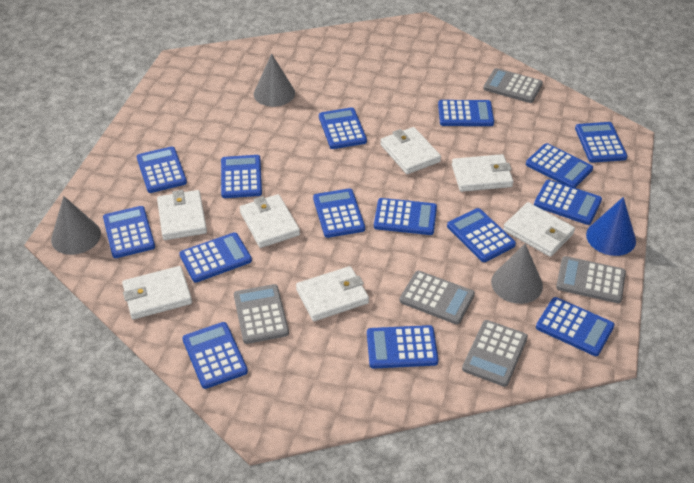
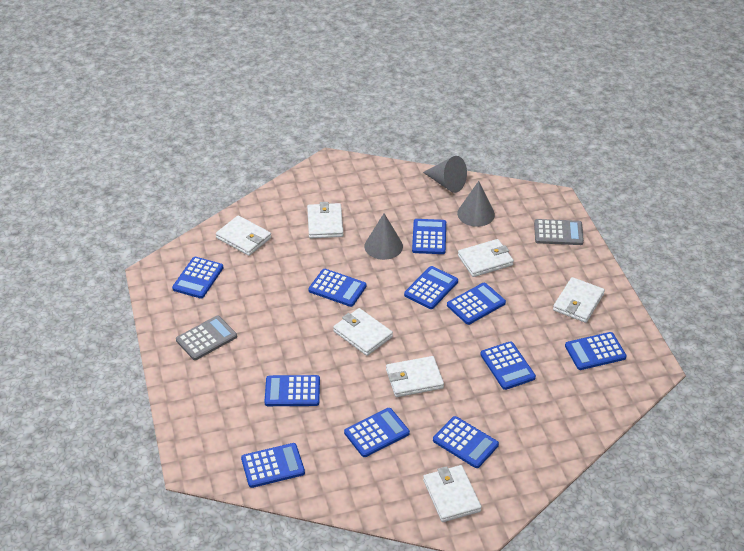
blue calculator: 15 -> 11
blue cone: 1 -> 0
grey calculator: 5 -> 2

